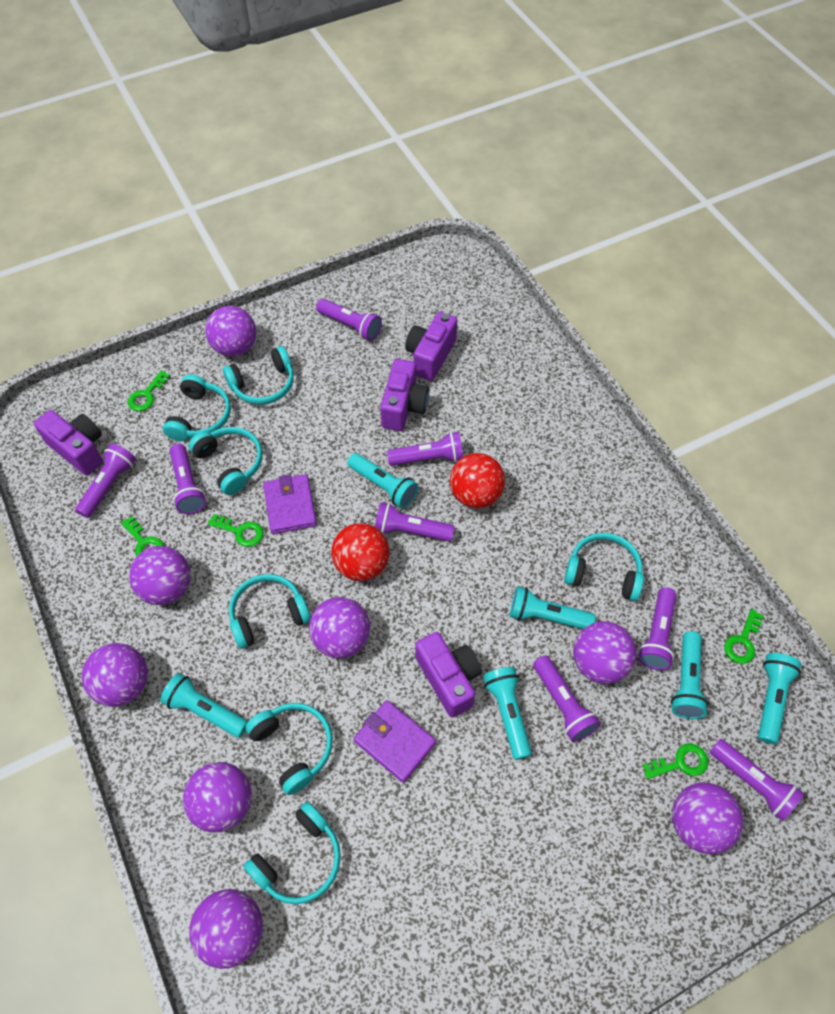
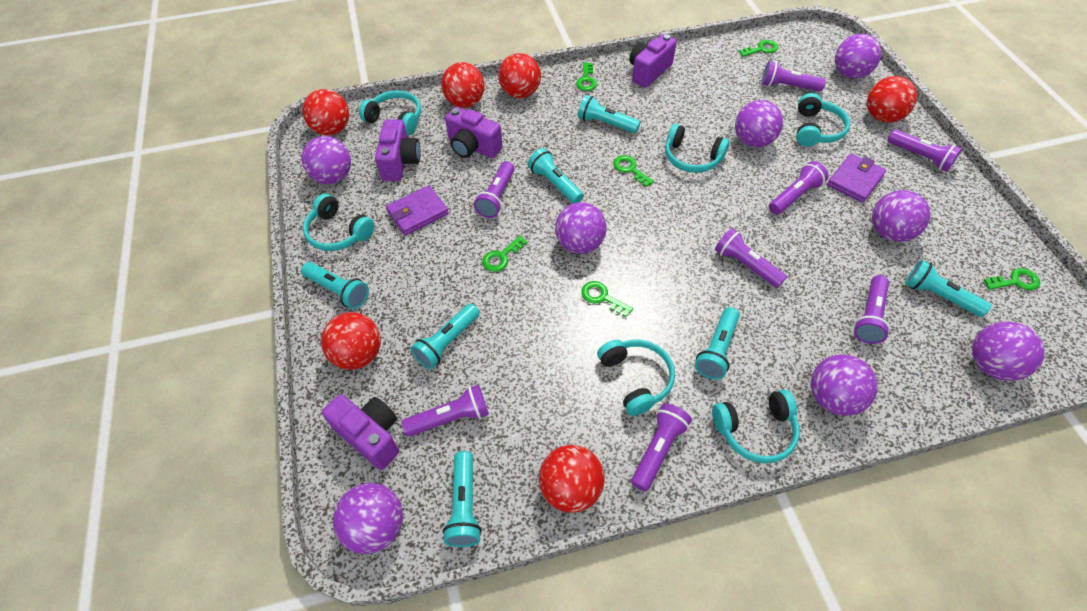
green key: 5 -> 6
red ball: 2 -> 6
turquoise flashlight: 6 -> 7
turquoise headphones: 7 -> 6

